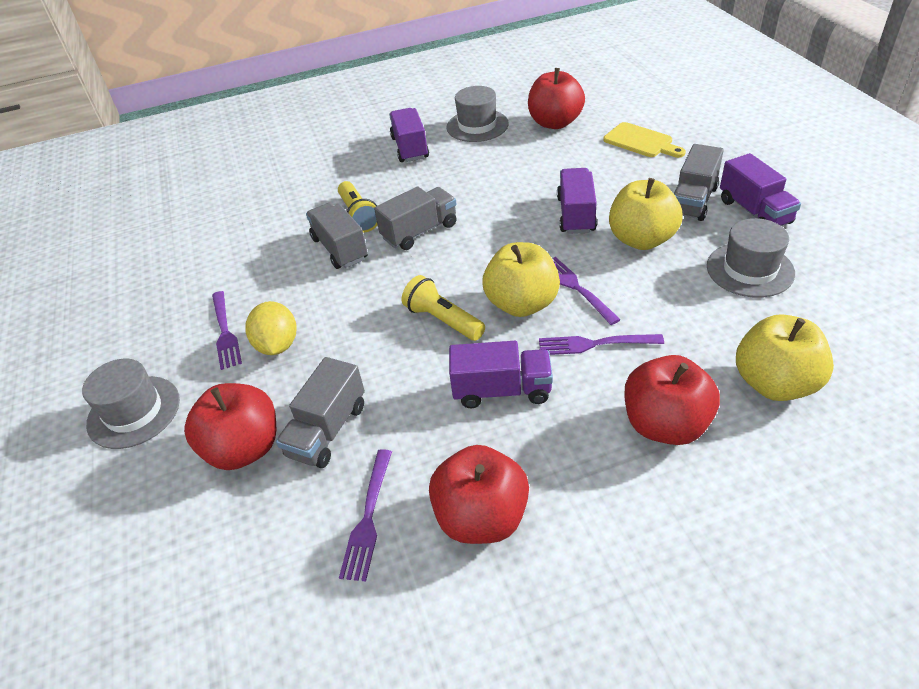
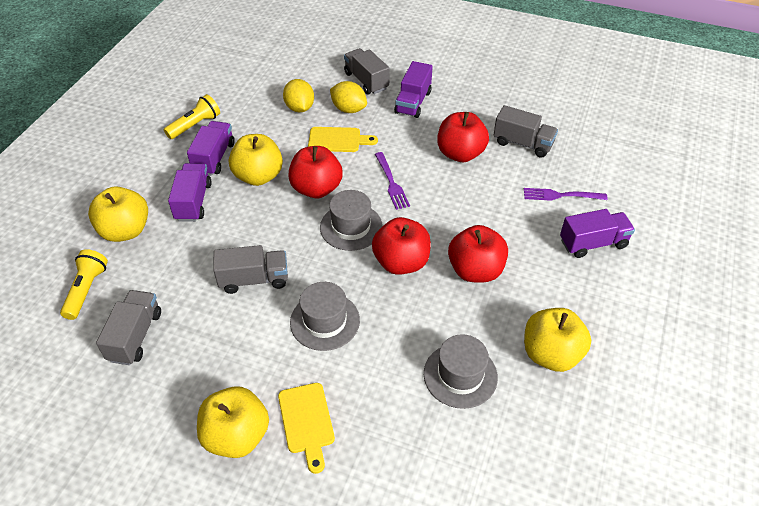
purple fork: 4 -> 2
yellow apple: 3 -> 4
yellow cutting board: 1 -> 2
yellow lemon: 1 -> 2

